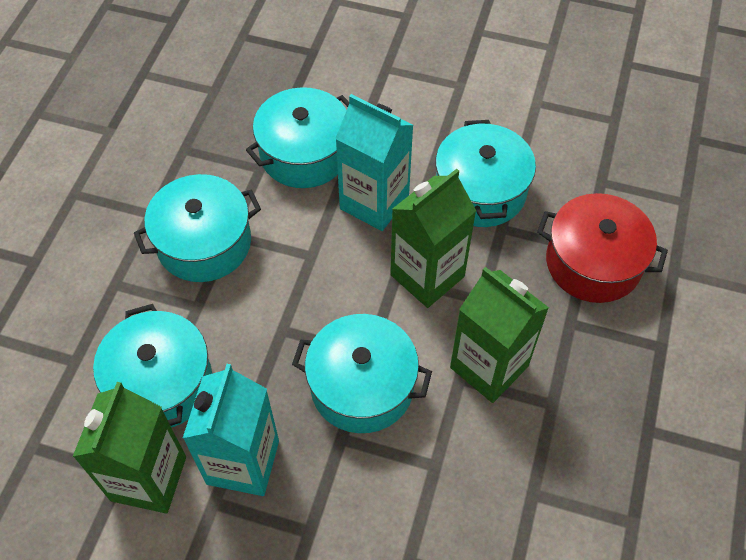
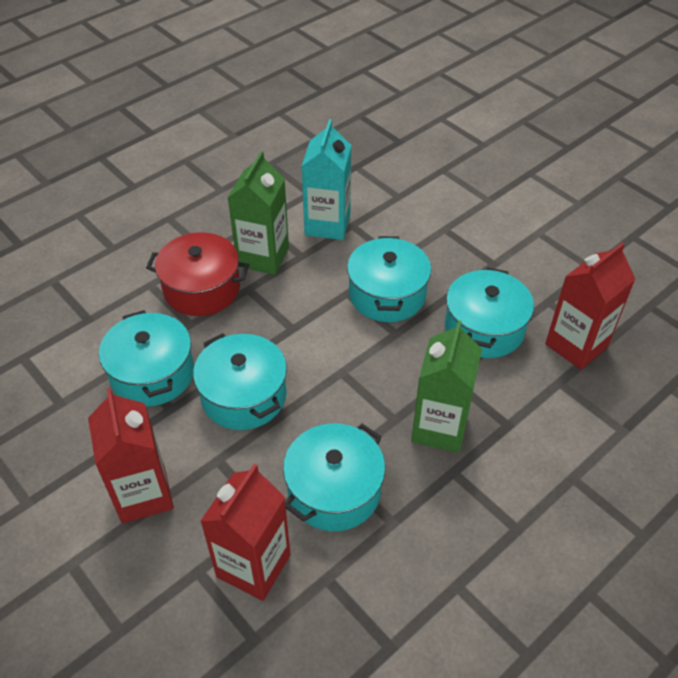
green carton: 3 -> 2
red carton: 0 -> 3
turquoise carton: 2 -> 1

